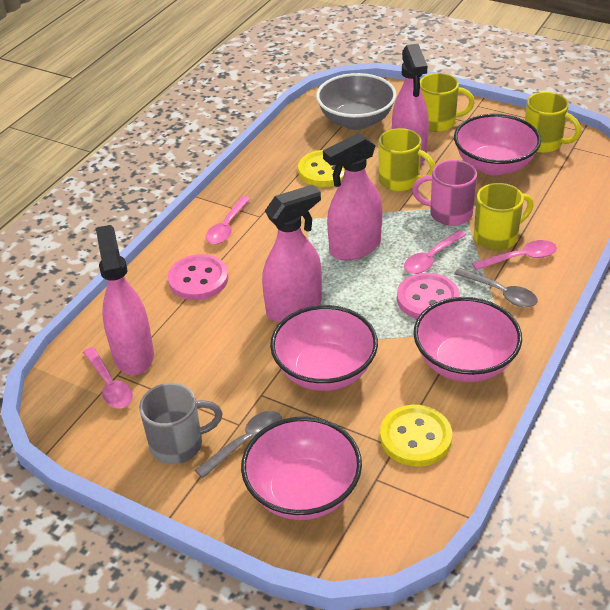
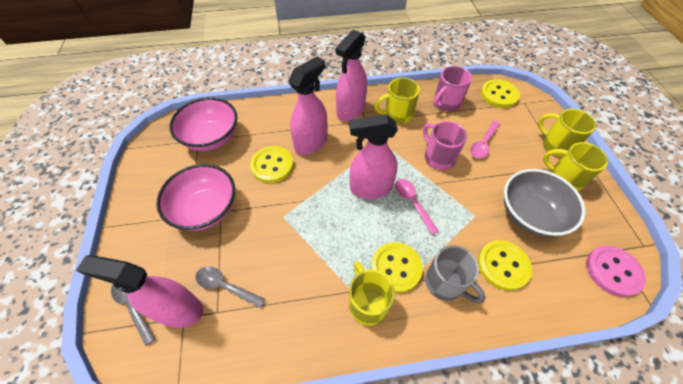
pink bowl: 4 -> 2
pink button: 2 -> 1
pink mug: 1 -> 2
pink spoon: 4 -> 2
yellow button: 2 -> 4

